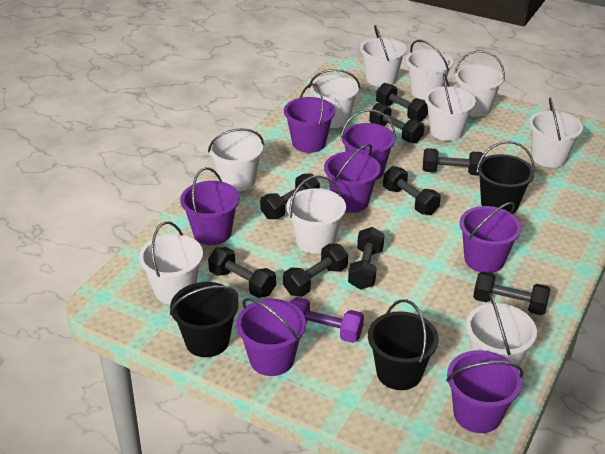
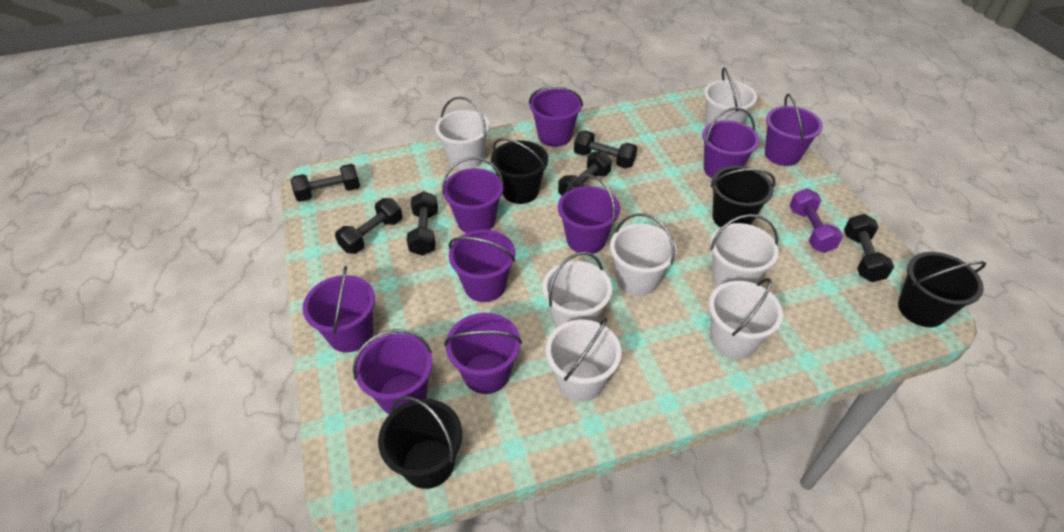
black bucket: 3 -> 4
black dumbbell: 9 -> 6
purple bucket: 7 -> 9
white bucket: 10 -> 7

